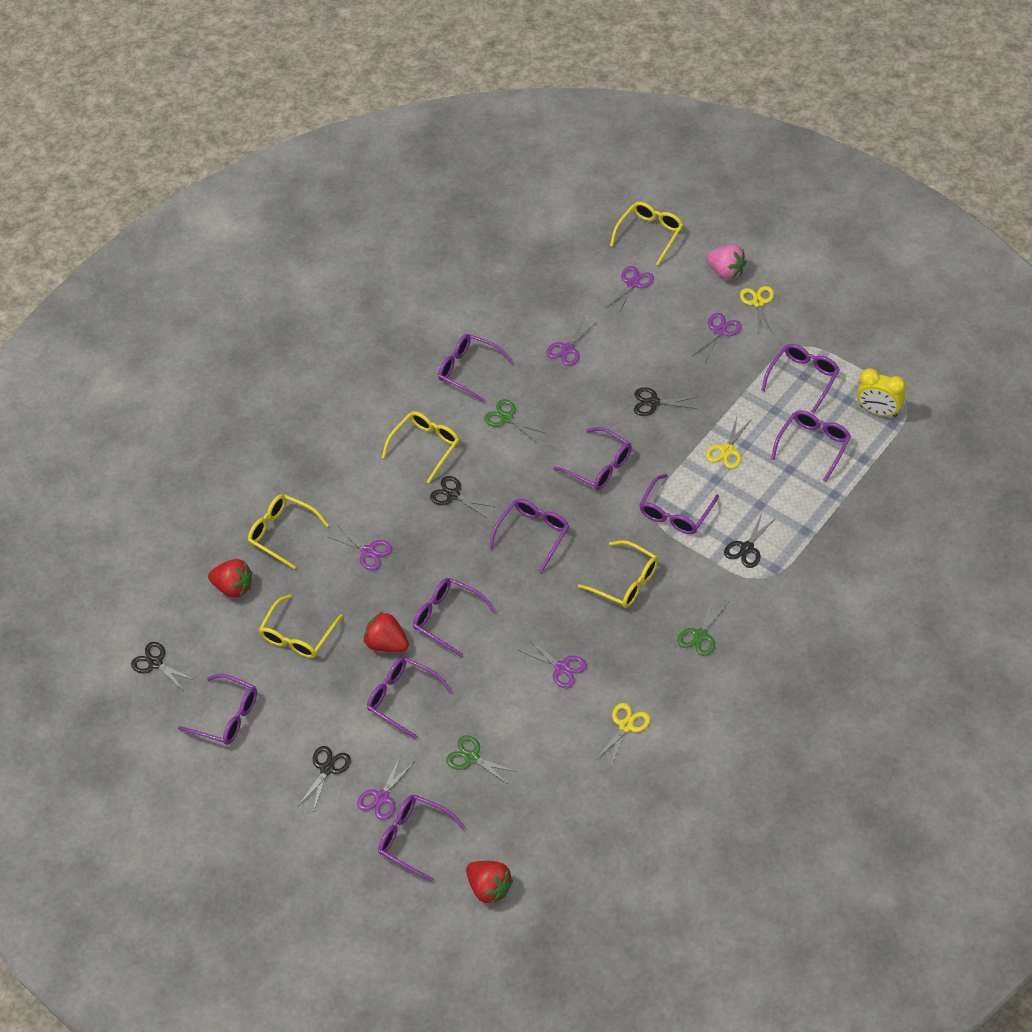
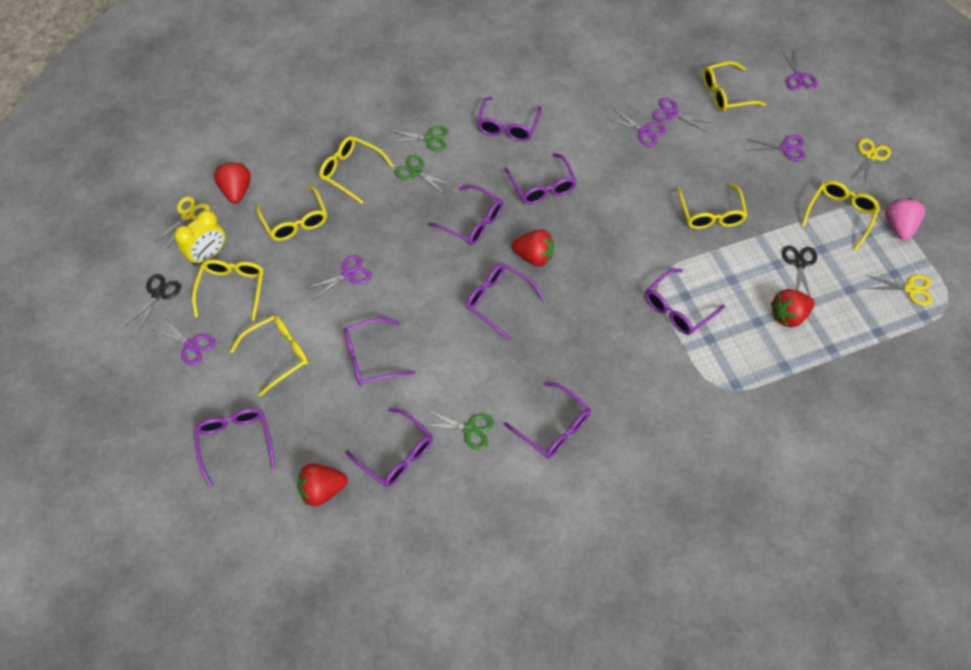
black scissors: 5 -> 2
purple glasses: 10 -> 9
red strawberry: 3 -> 4
yellow glasses: 5 -> 7

